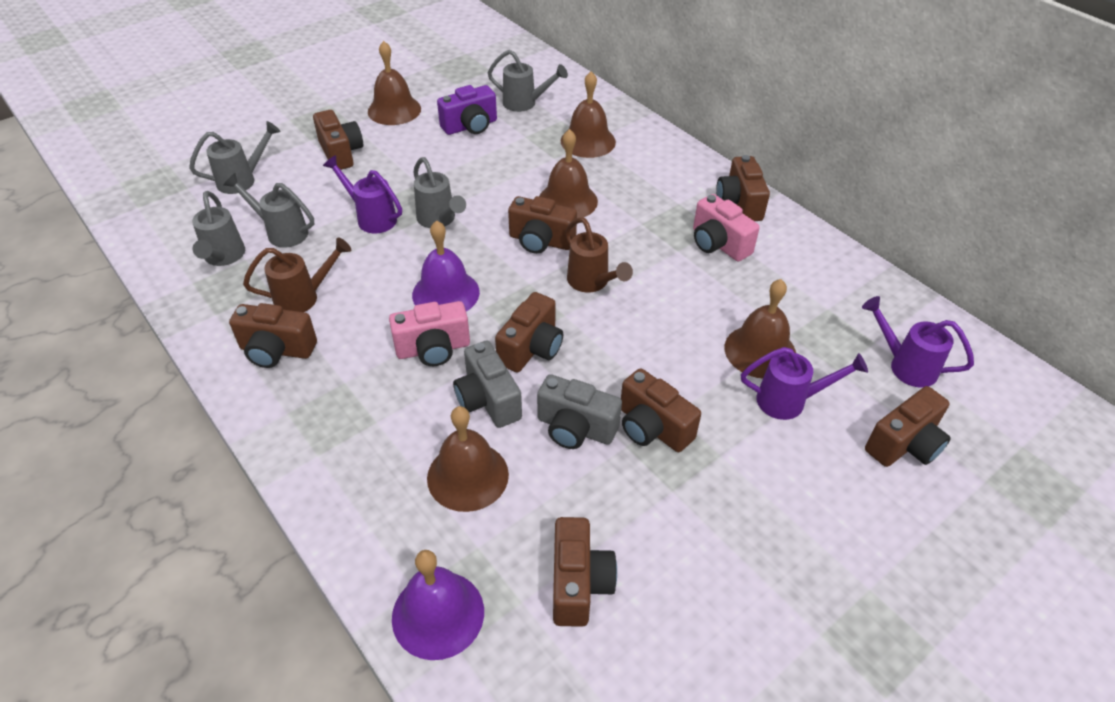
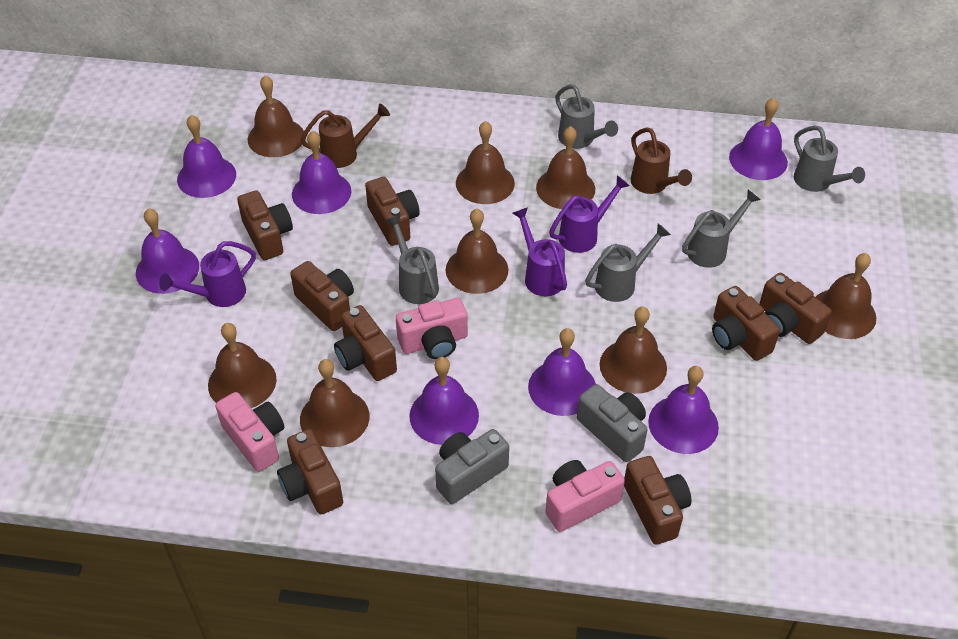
brown bell: 5 -> 8
pink camera: 2 -> 3
purple bell: 2 -> 7
purple camera: 1 -> 0

